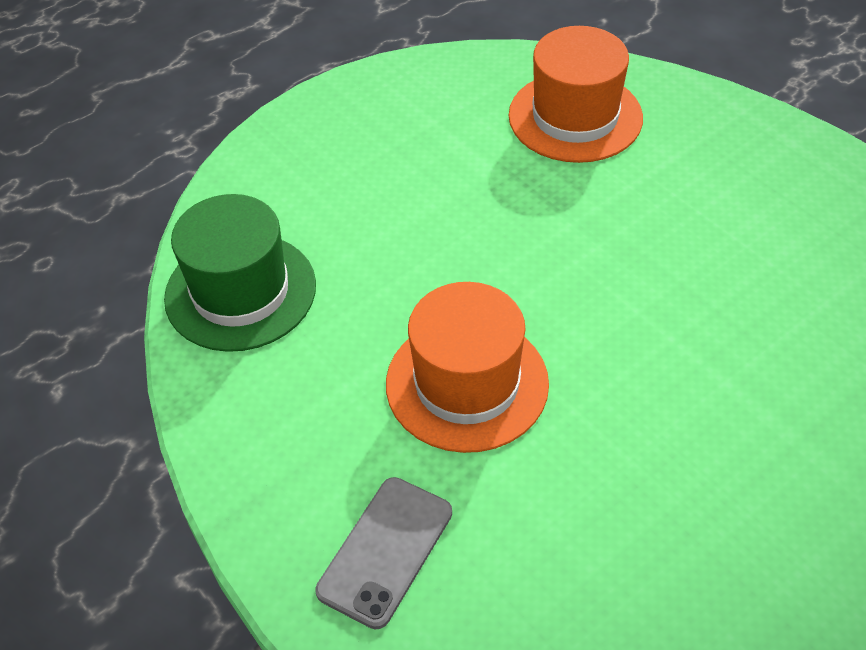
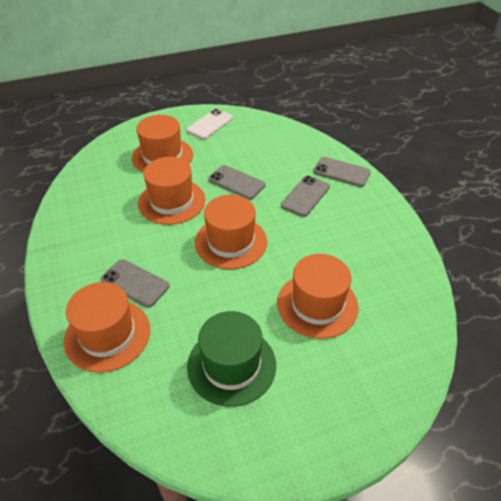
grey phone: 1 -> 4
orange hat: 2 -> 5
white phone: 0 -> 1

